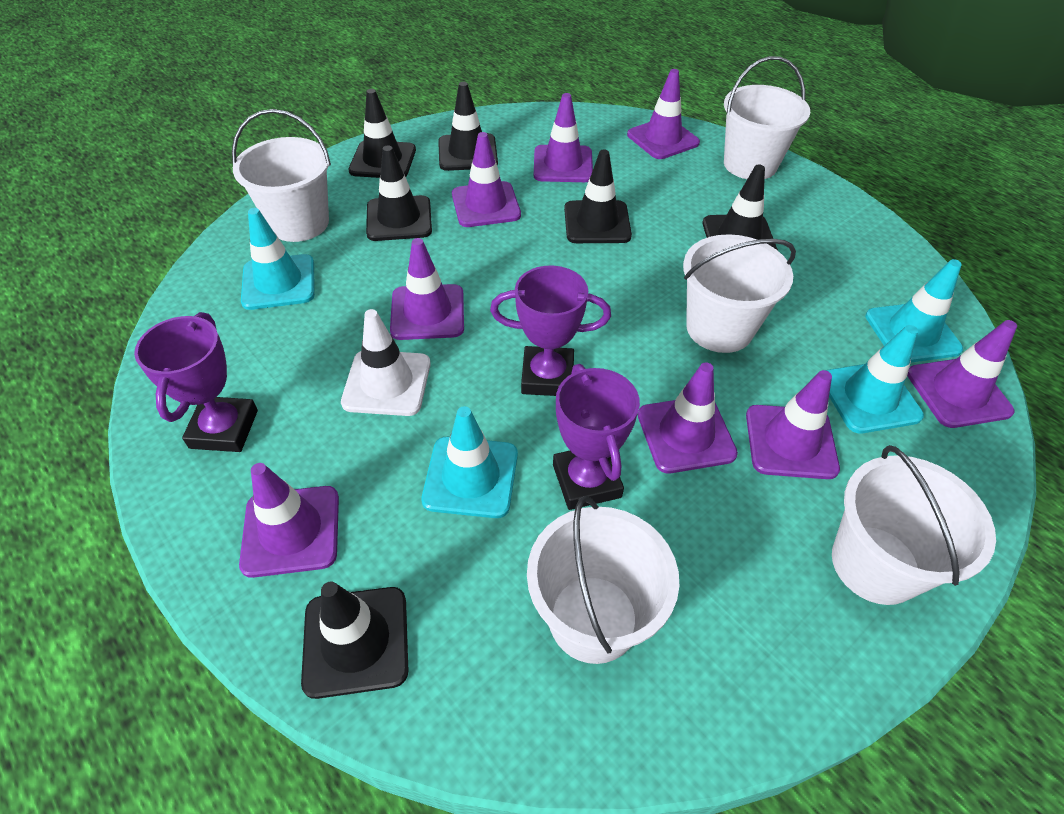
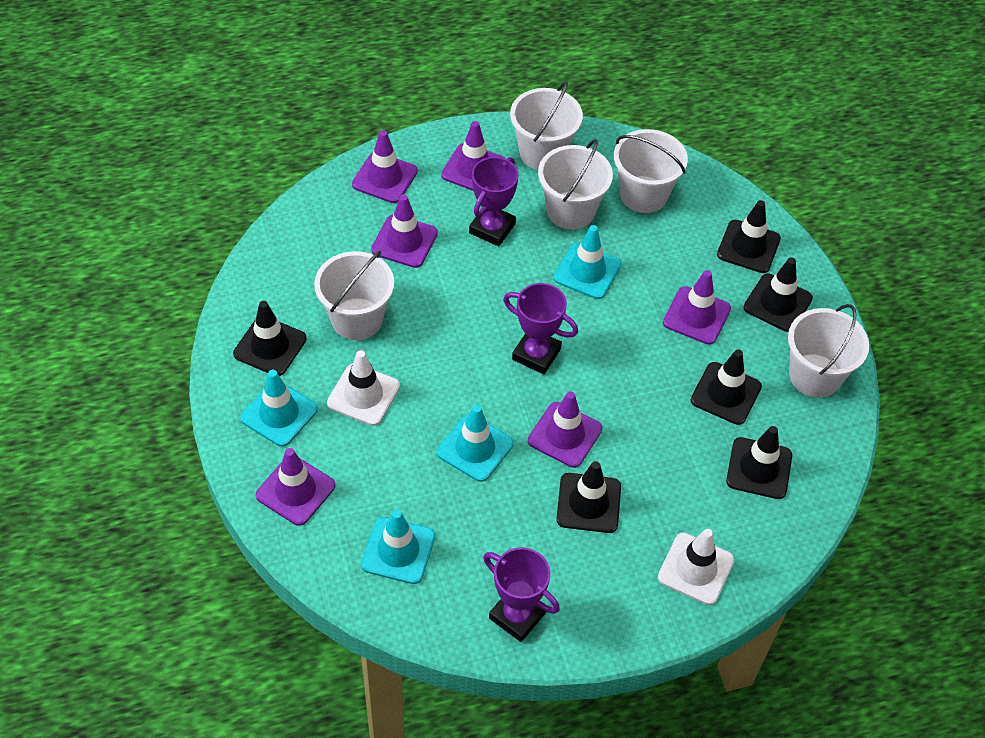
purple traffic cone: 8 -> 6
white traffic cone: 1 -> 2

